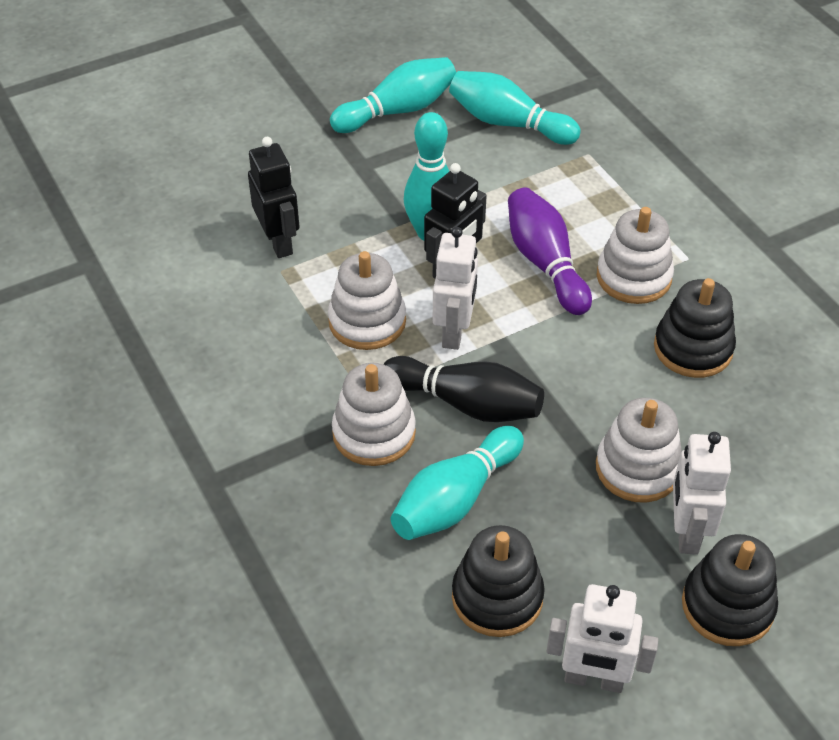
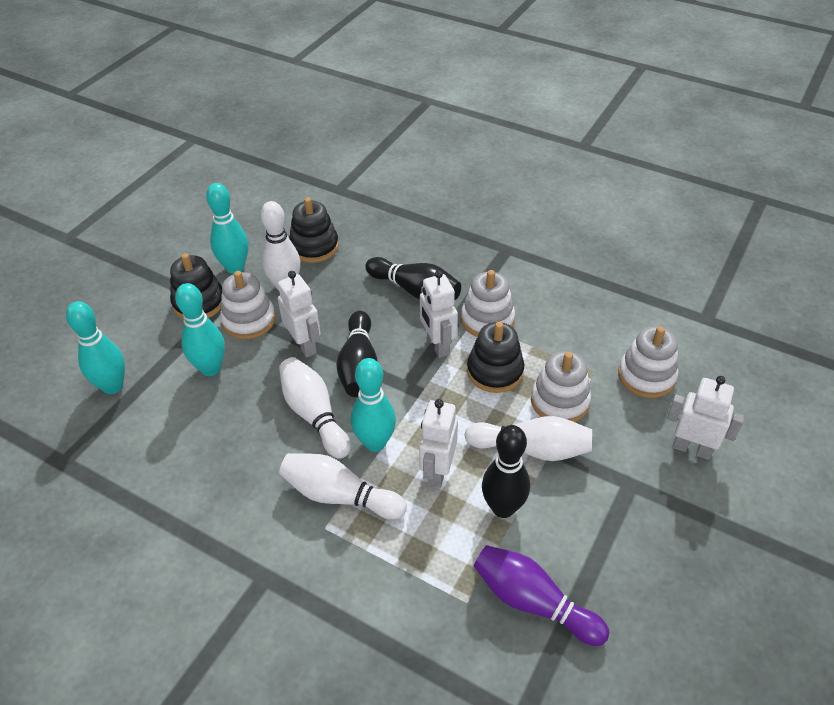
black bowling pin: 1 -> 3
black robot: 2 -> 0
white bowling pin: 0 -> 4
white robot: 3 -> 4

